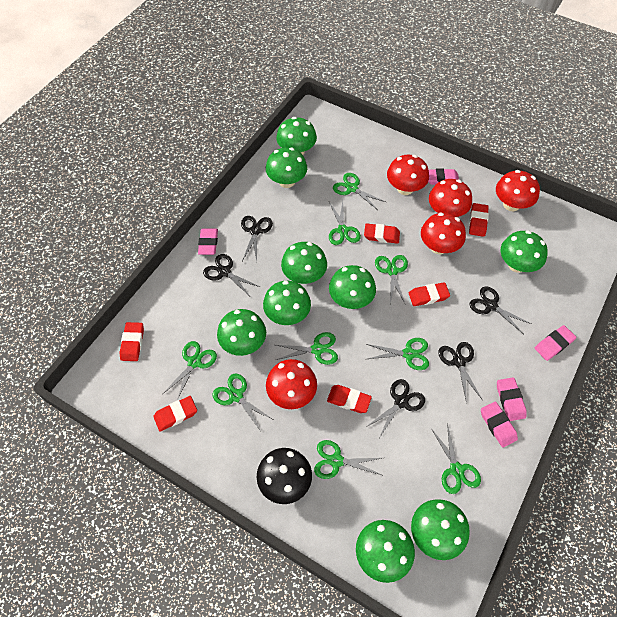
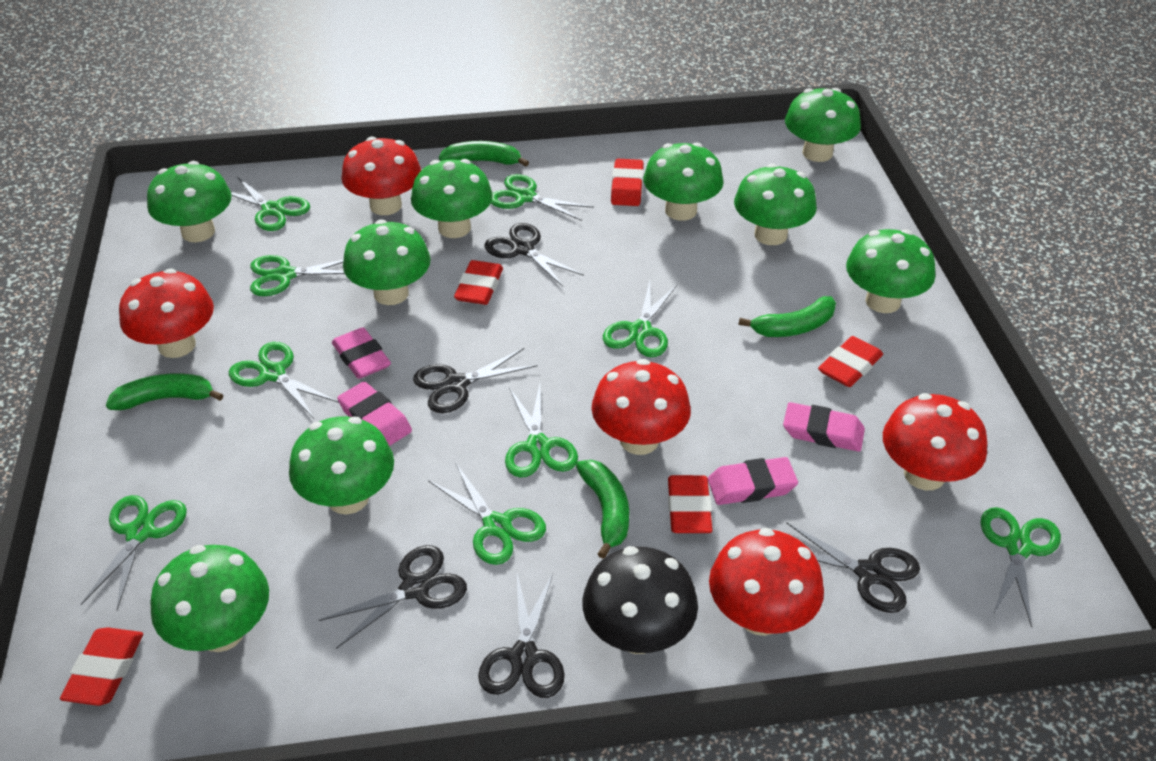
green banana: 0 -> 4
pink eraser: 5 -> 4
red eraser: 6 -> 5

